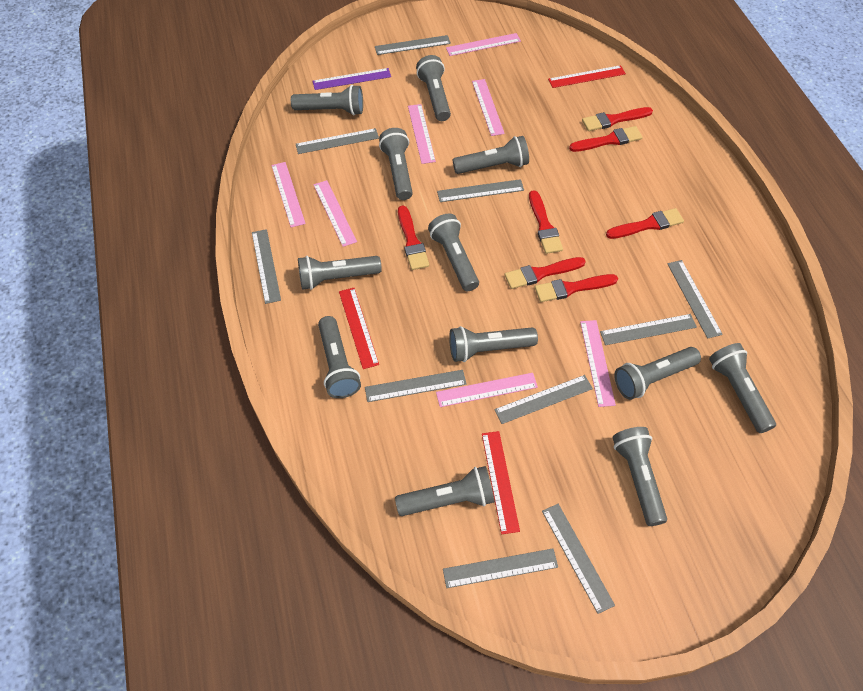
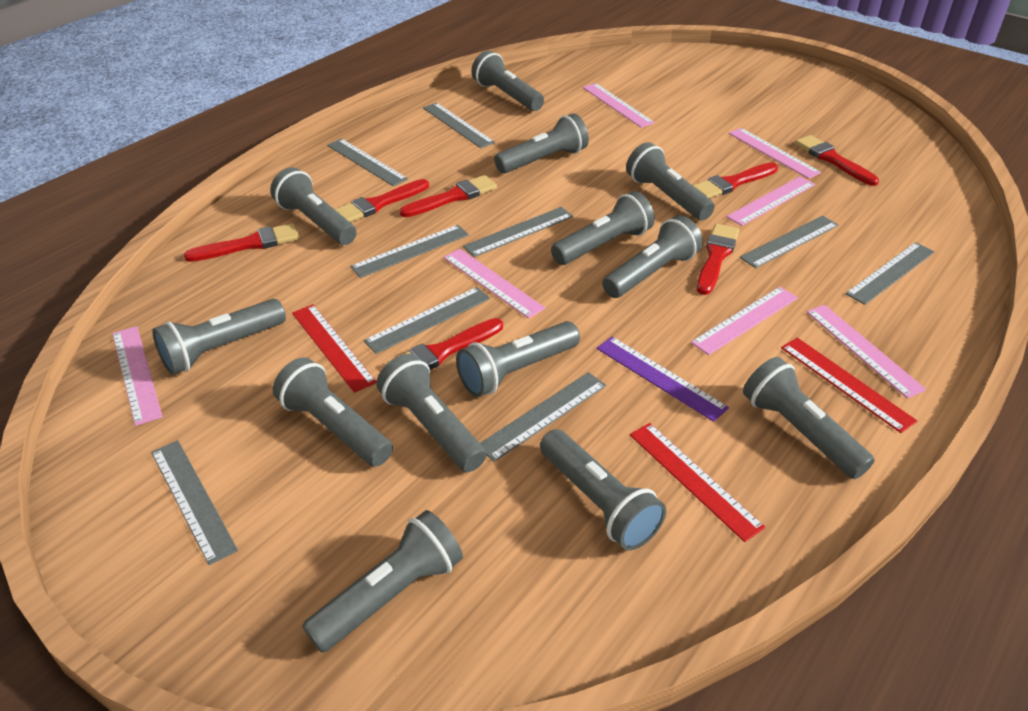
grey flashlight: 12 -> 13
grey ruler: 10 -> 9

